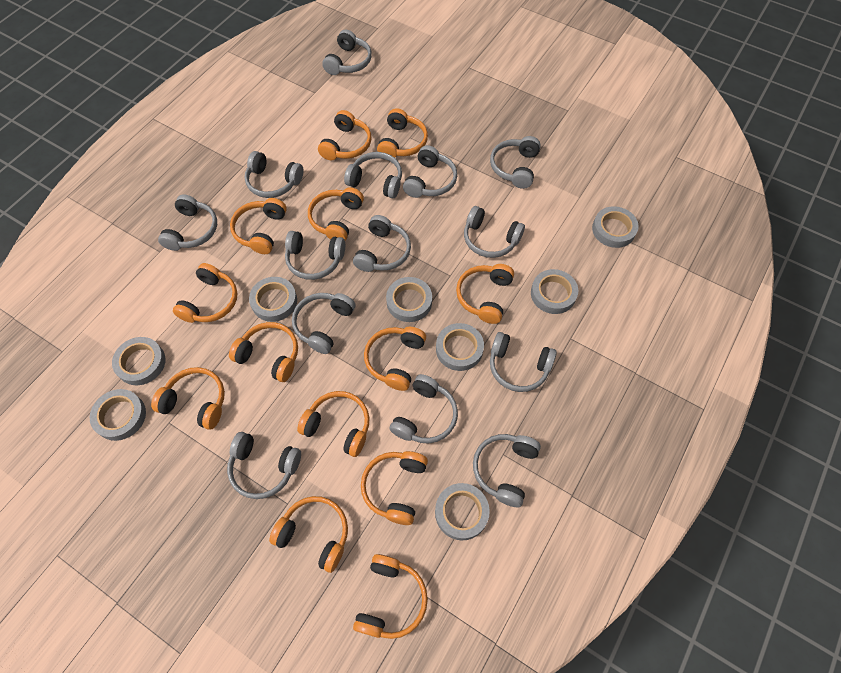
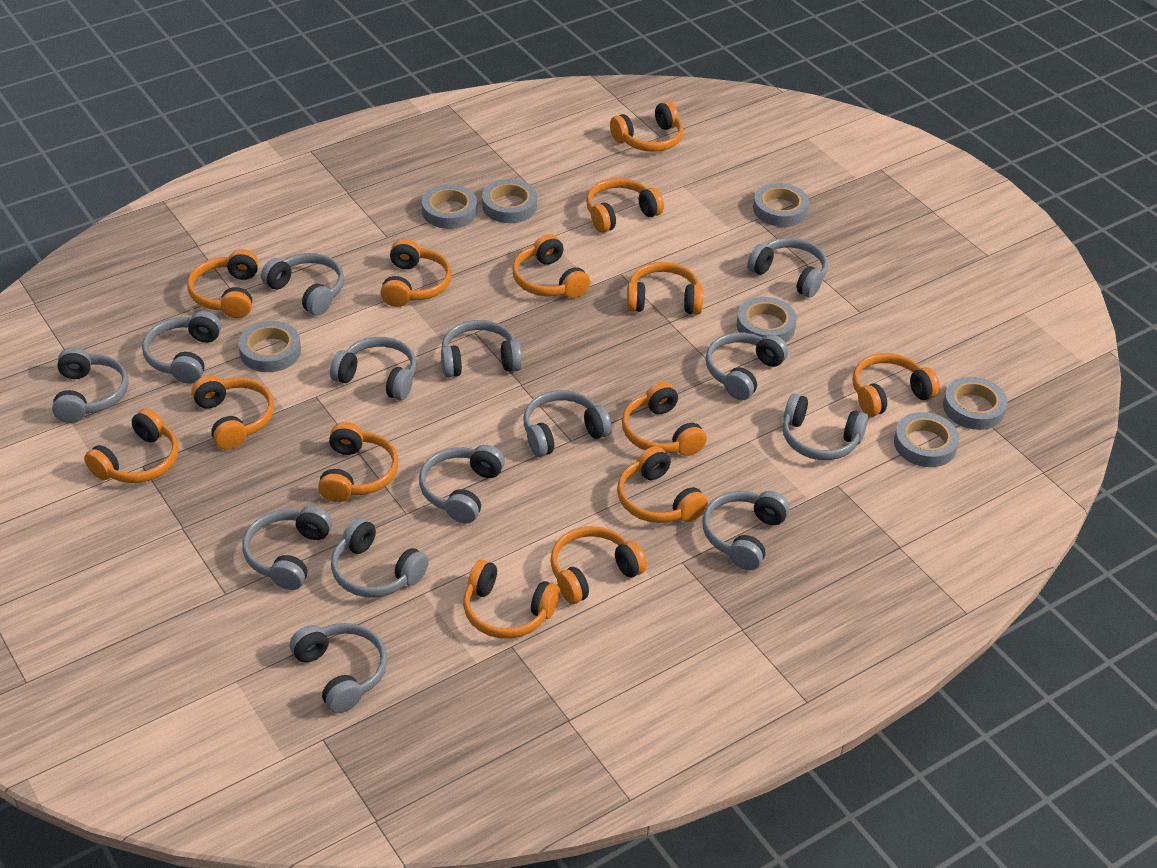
grey tape: 8 -> 7
orange headphones: 13 -> 14

